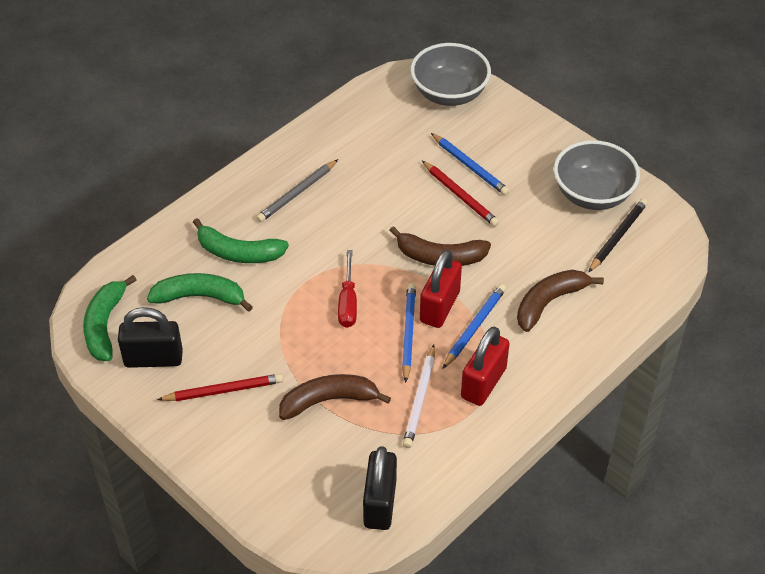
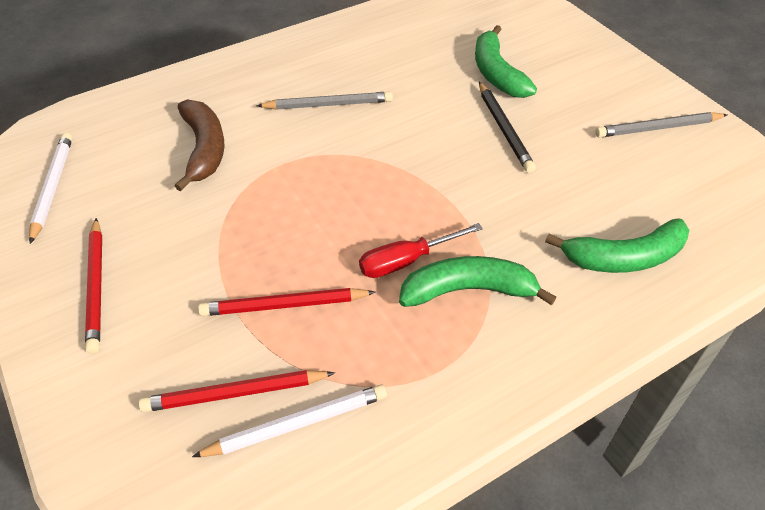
black padlock: 2 -> 0
blue pencil: 3 -> 0
brown banana: 3 -> 1
grey bowl: 2 -> 0
grey pencil: 1 -> 2
red padlock: 2 -> 0
red pencil: 2 -> 3
white pencil: 1 -> 2

